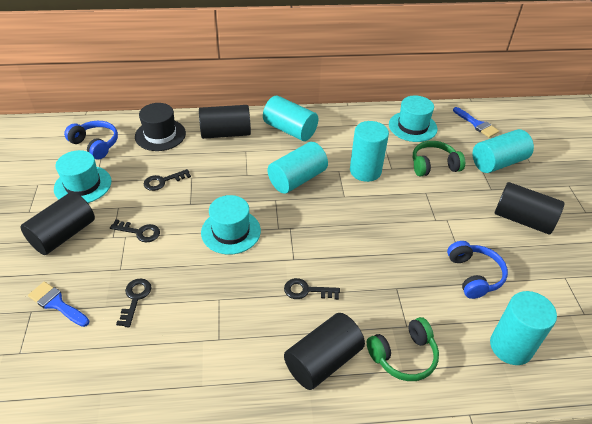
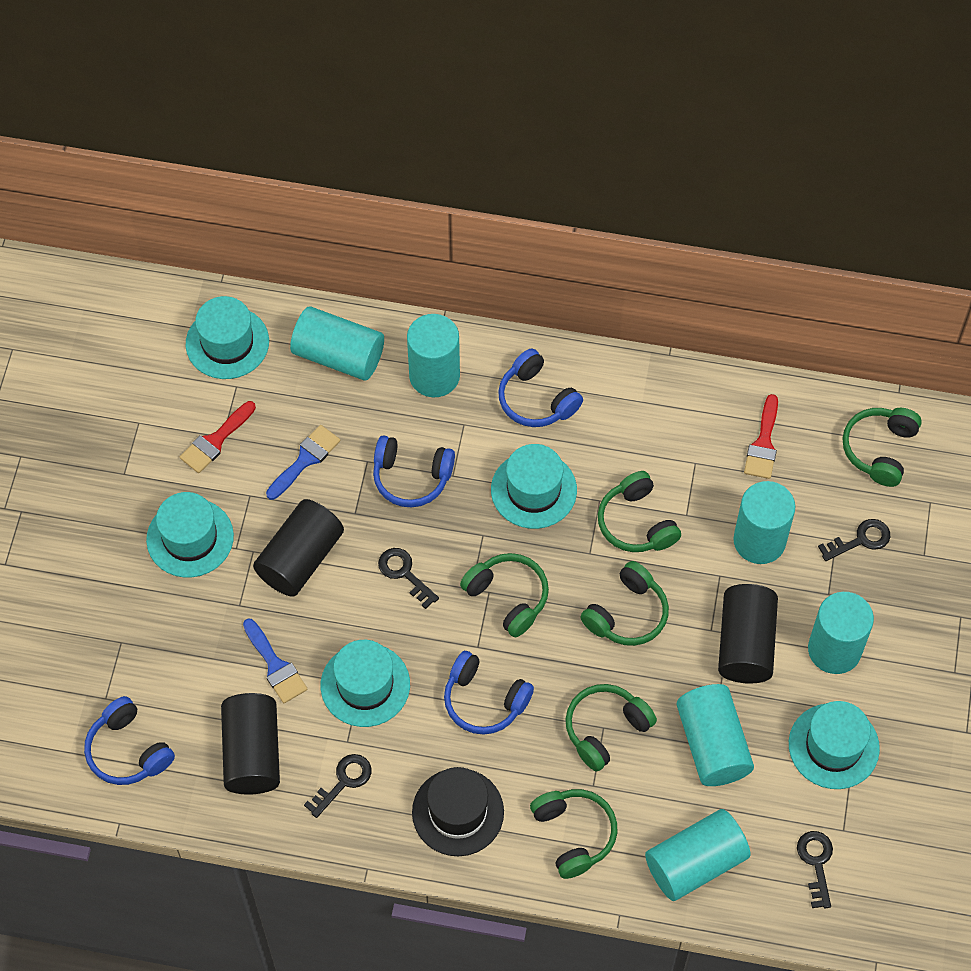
black cylinder: 4 -> 3
blue headphones: 2 -> 4
green headphones: 2 -> 6
red brush: 0 -> 2
turquoise cylinder: 5 -> 6
turquoise hat: 3 -> 5

